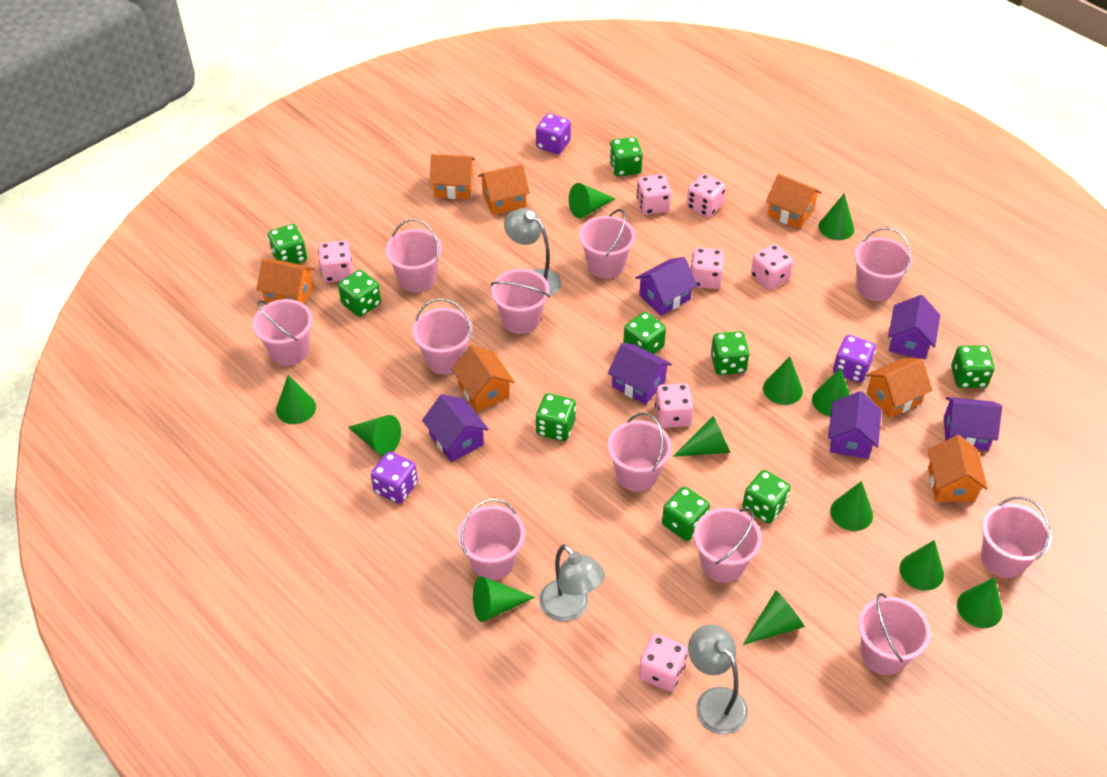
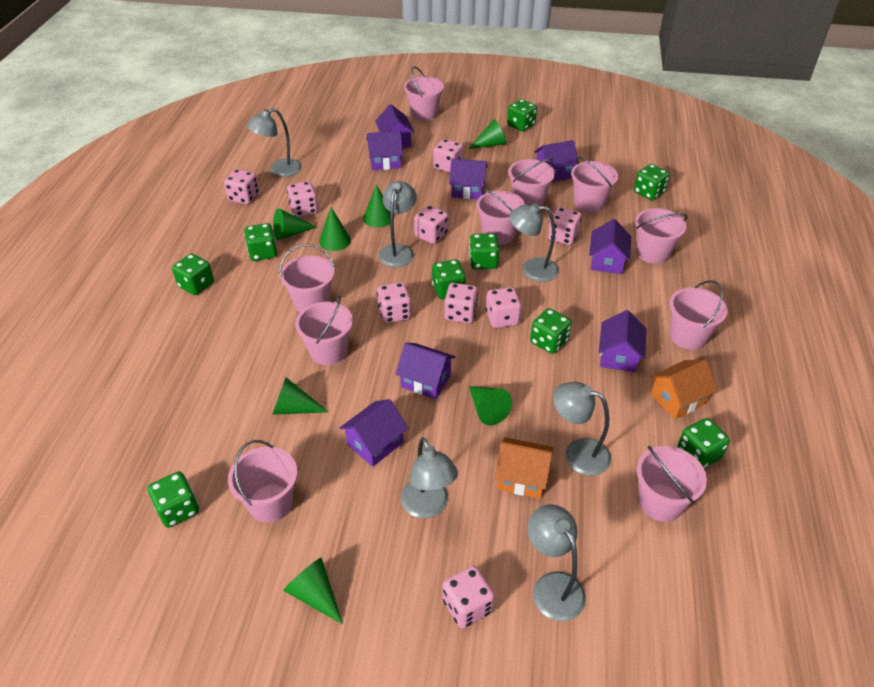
green cone: 12 -> 7
grey lamp: 3 -> 6
orange house: 7 -> 2
pink bucket: 11 -> 10
pink dice: 7 -> 9
purple dice: 3 -> 0
purple house: 6 -> 8

